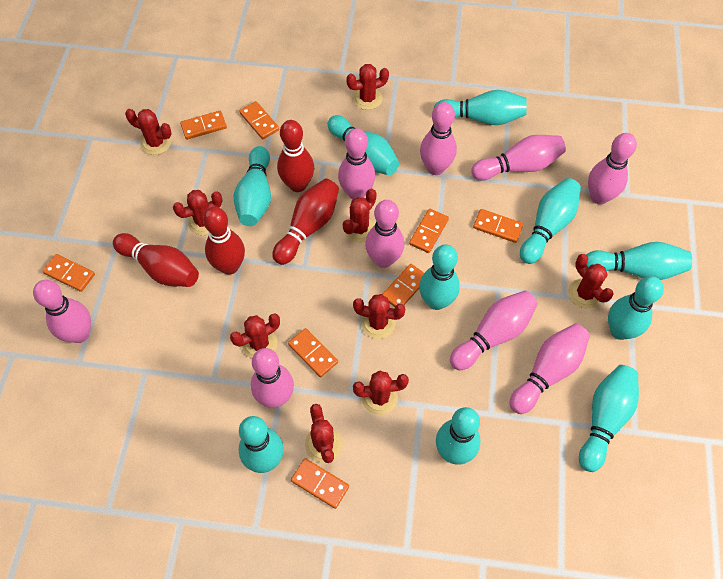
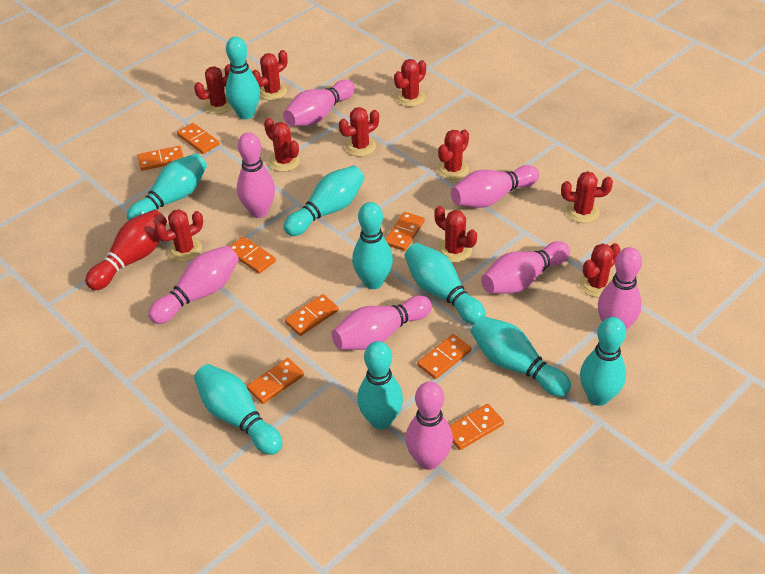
pink bowling pin: 9 -> 8
red bowling pin: 4 -> 1
red cactus: 9 -> 10
turquoise bowling pin: 10 -> 9

